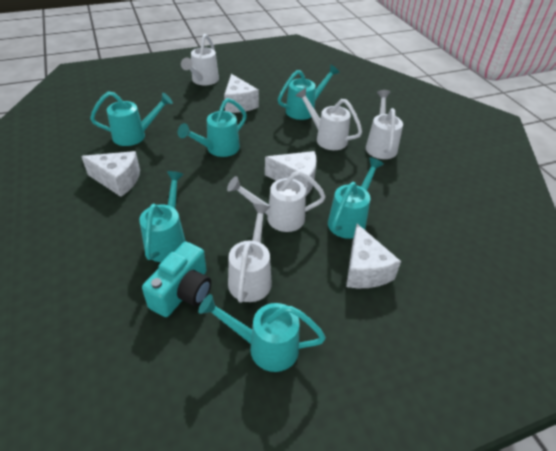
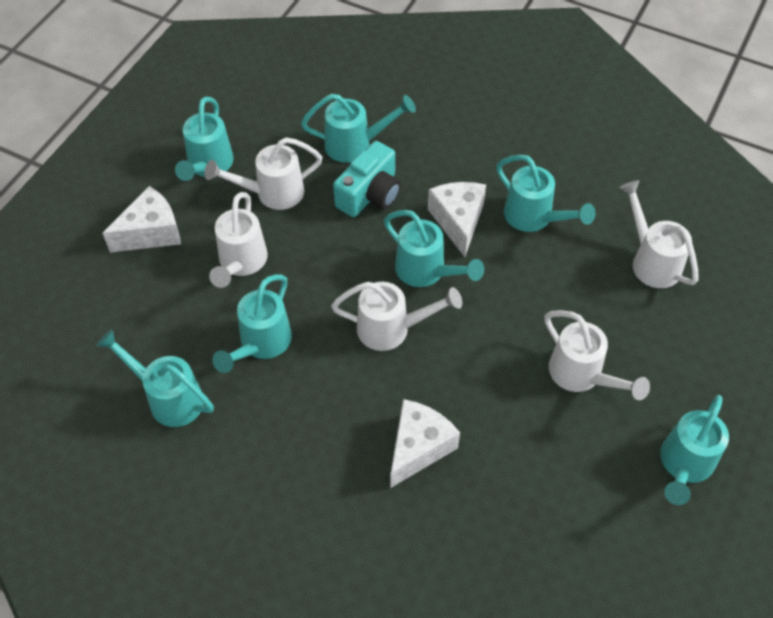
turquoise watering can: 6 -> 7
white cheese: 4 -> 3

